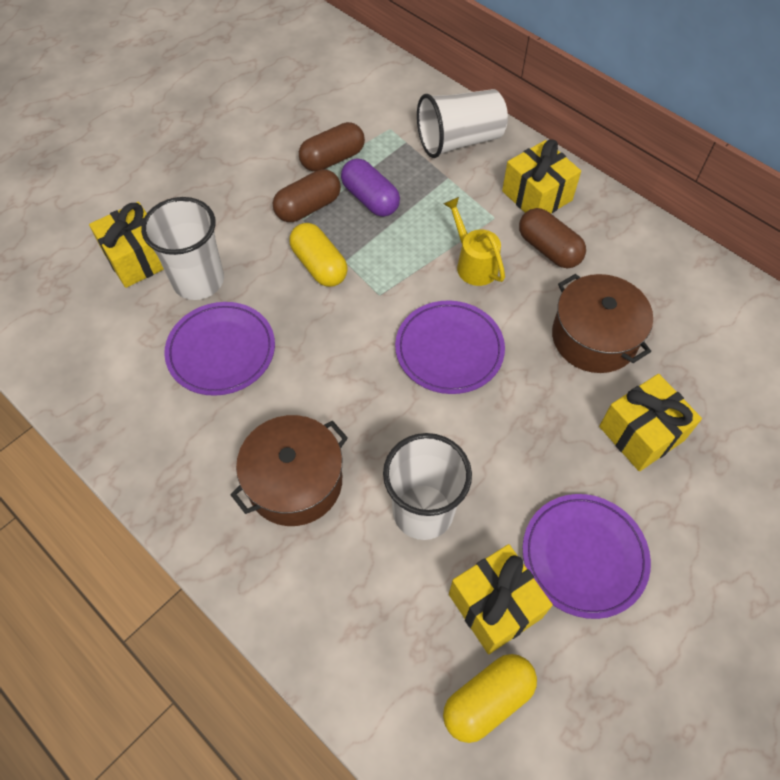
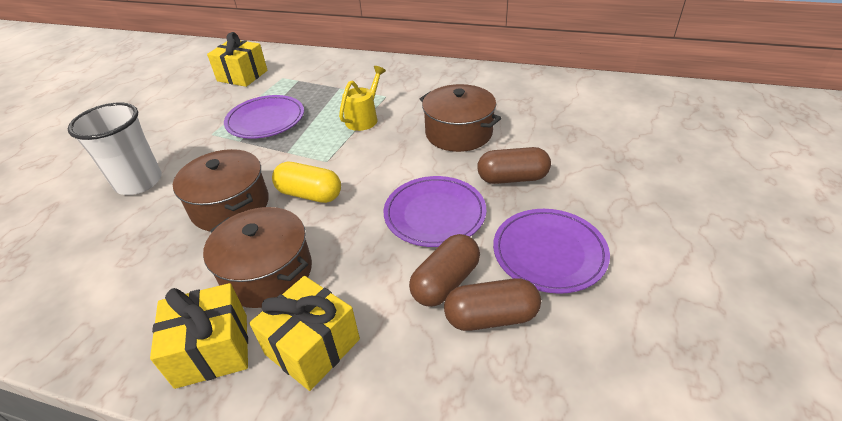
brown pot: 2 -> 3
purple capsule: 1 -> 0
white cup: 3 -> 1
yellow capsule: 2 -> 1
yellow gift: 4 -> 3

